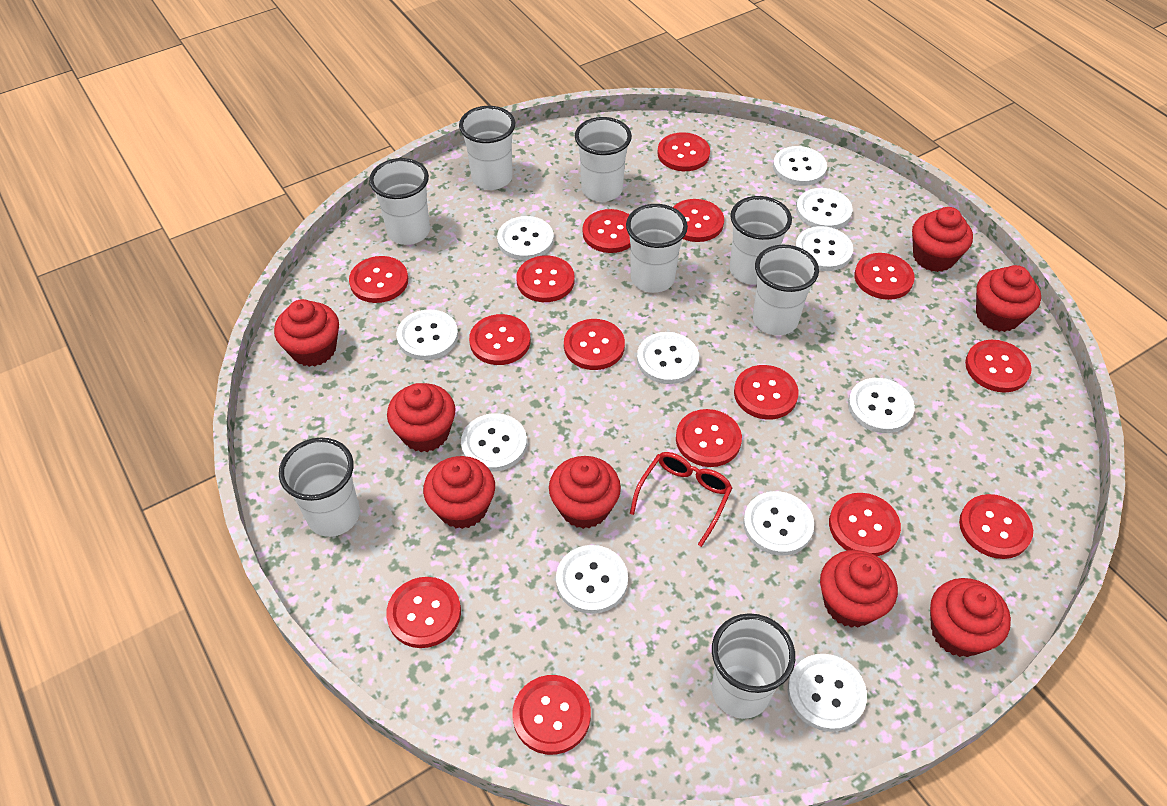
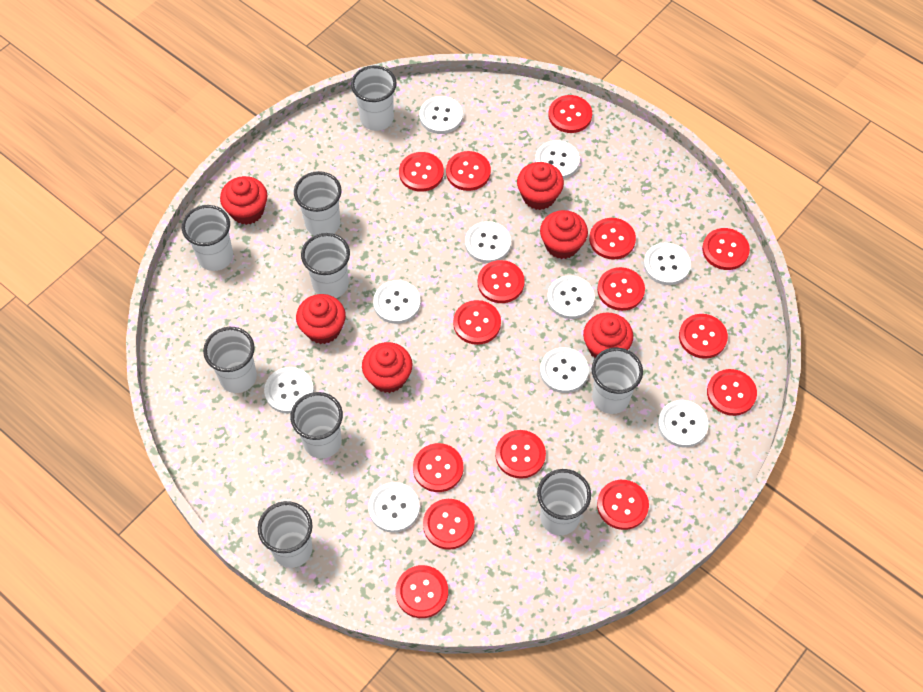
red cupcake: 8 -> 6
red glasses: 1 -> 0
white button: 11 -> 10
white cup: 8 -> 9

